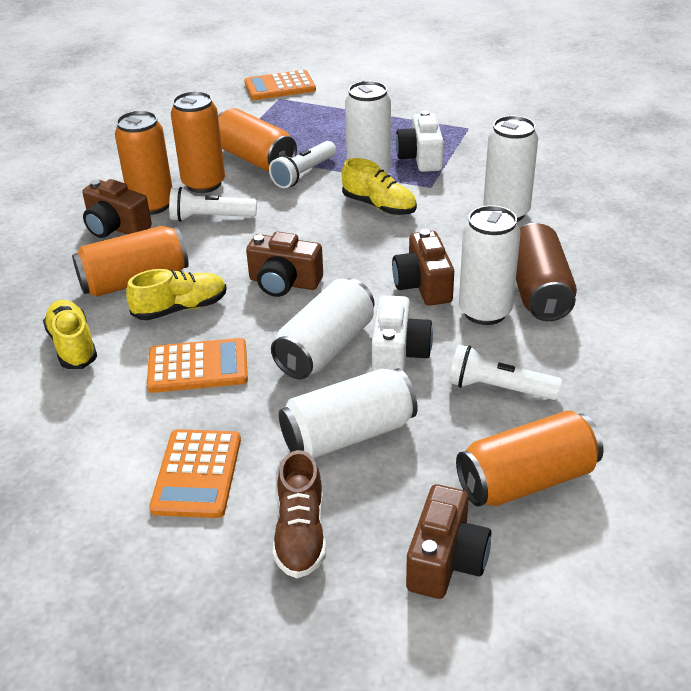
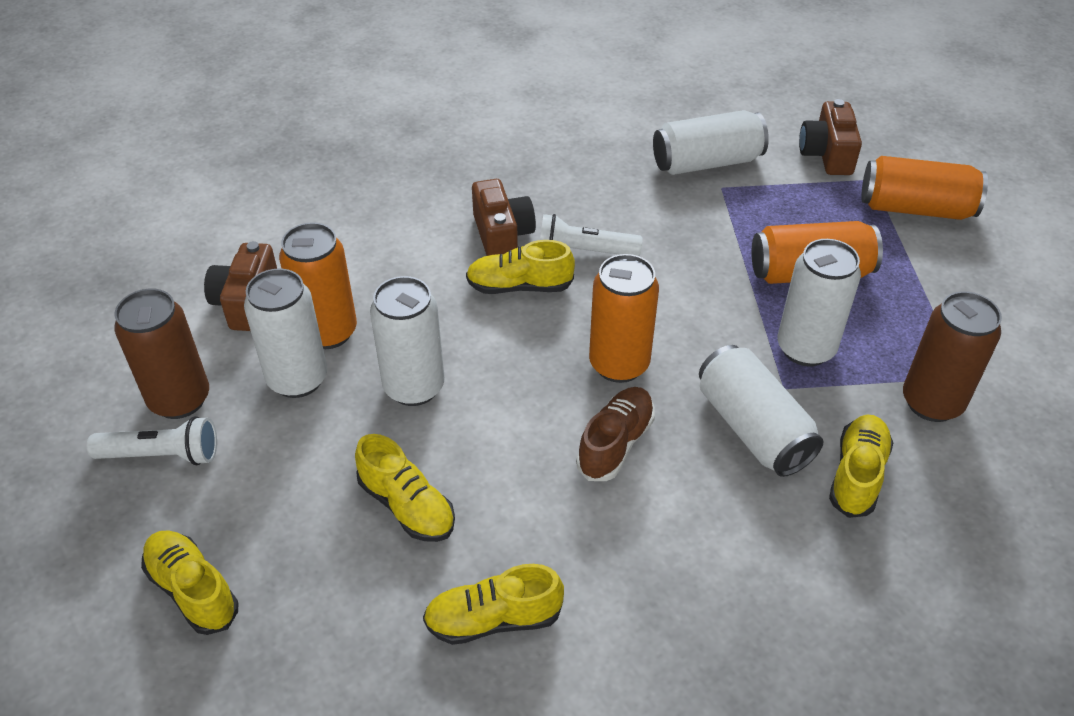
brown camera: 4 -> 3
brown can: 1 -> 2
orange calculator: 3 -> 0
orange can: 5 -> 4
white camera: 2 -> 0
white flashlight: 3 -> 2
yellow shoe: 3 -> 5

